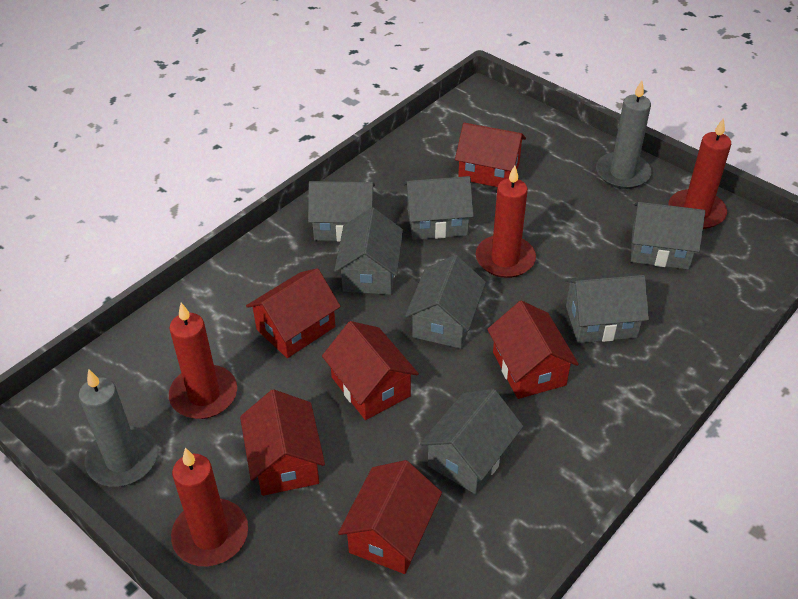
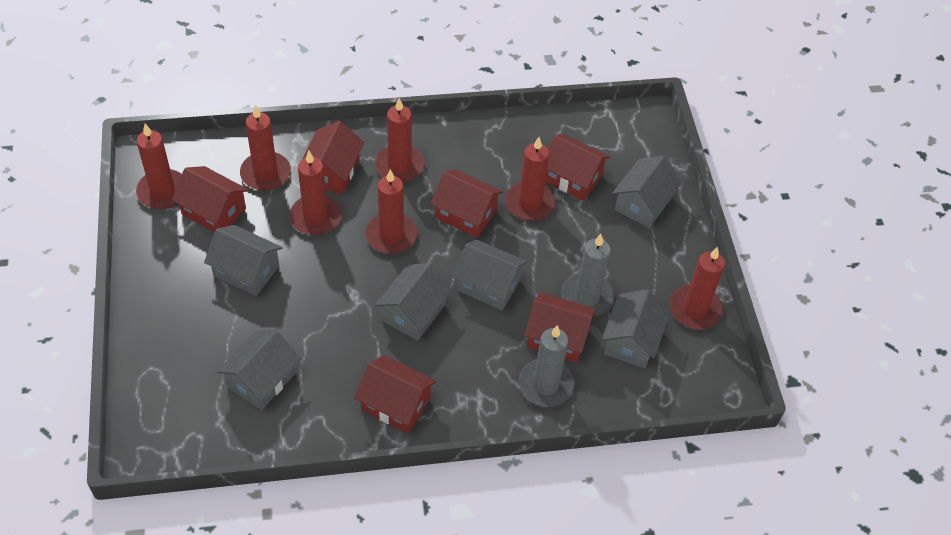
grey house: 7 -> 6
red candle: 4 -> 7

